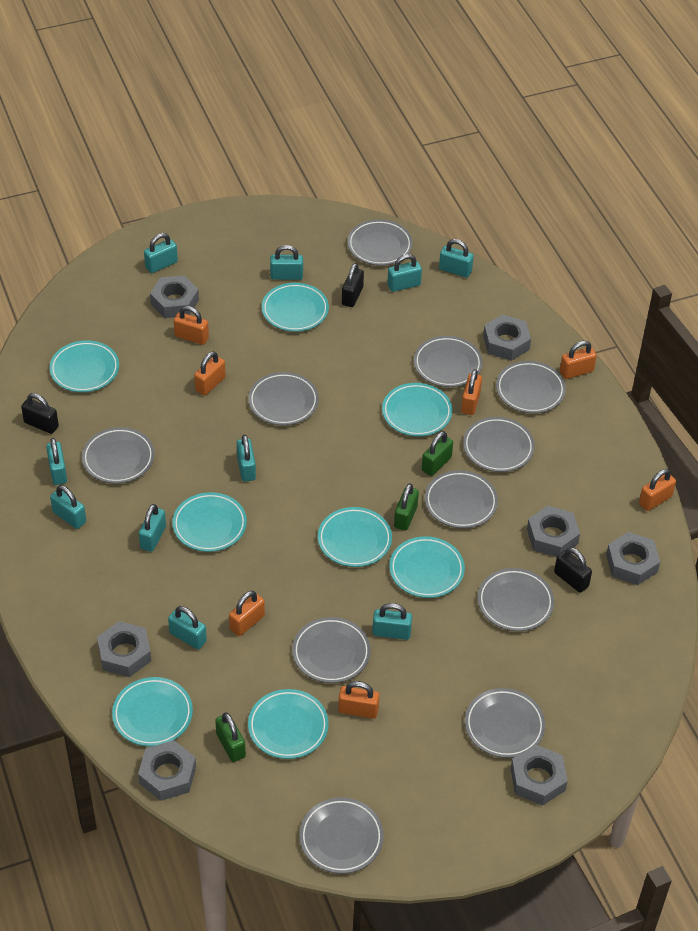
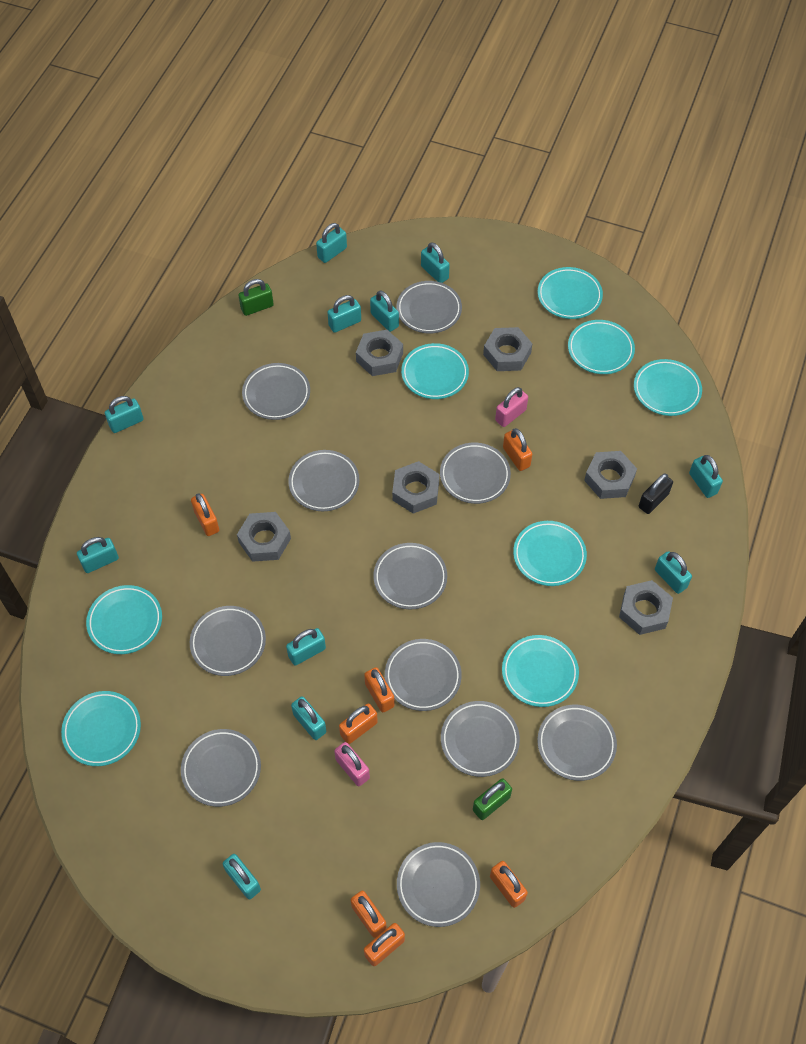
black padlock: 3 -> 1
green padlock: 3 -> 2
grey nut: 7 -> 6
pink padlock: 0 -> 2
turquoise padlock: 10 -> 11

